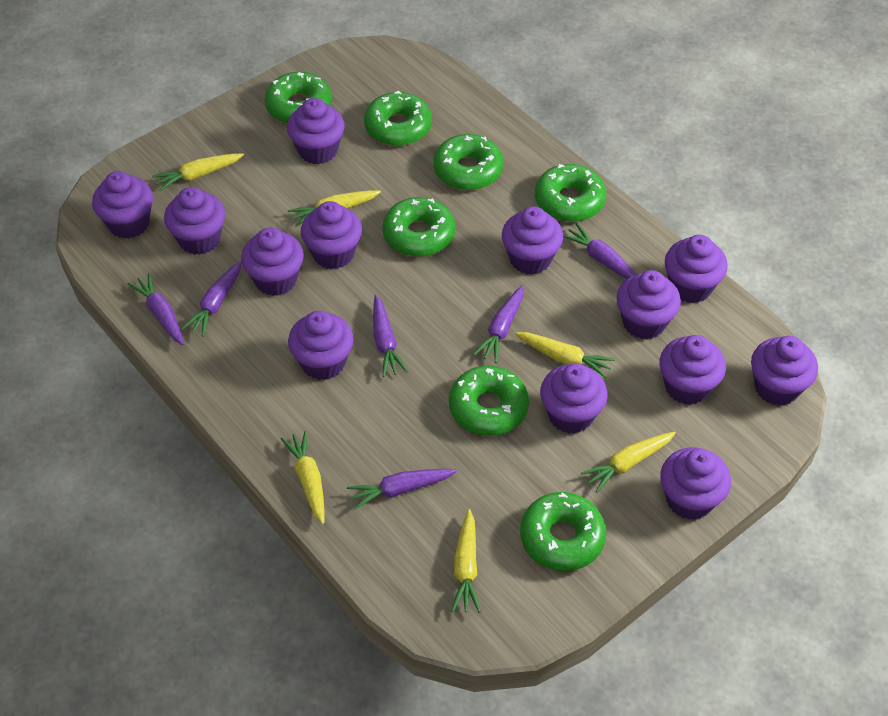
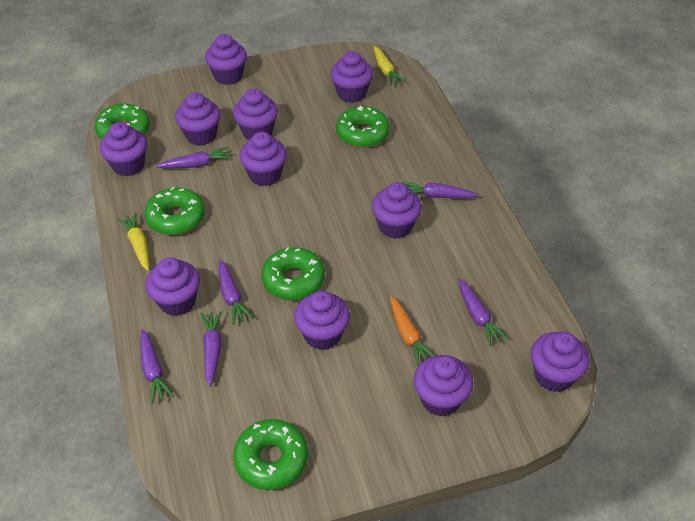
green donut: 7 -> 5
orange carrot: 0 -> 1
purple cupcake: 13 -> 11
yellow carrot: 6 -> 2

